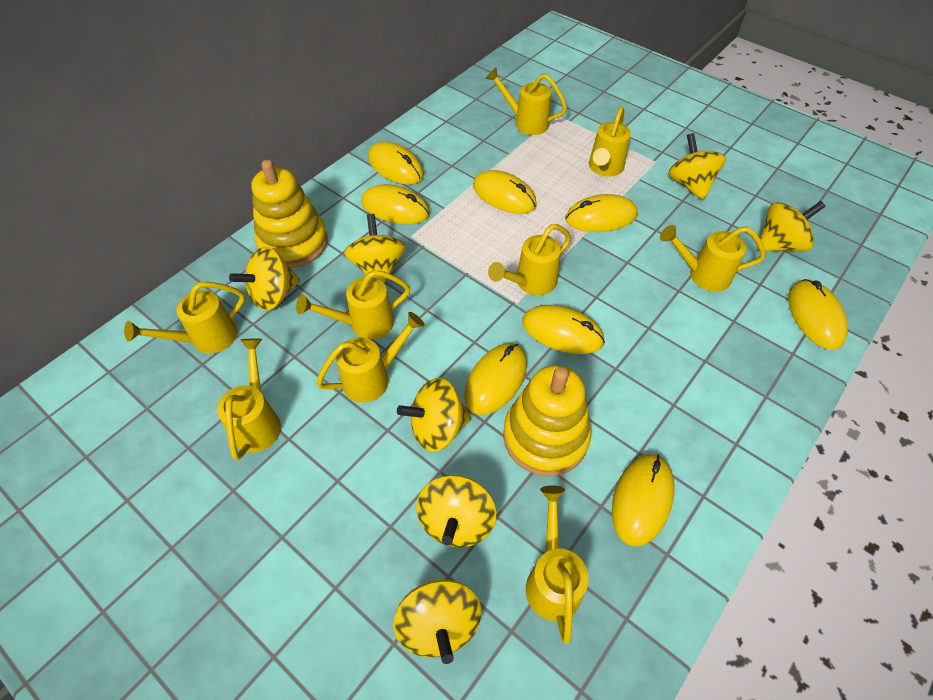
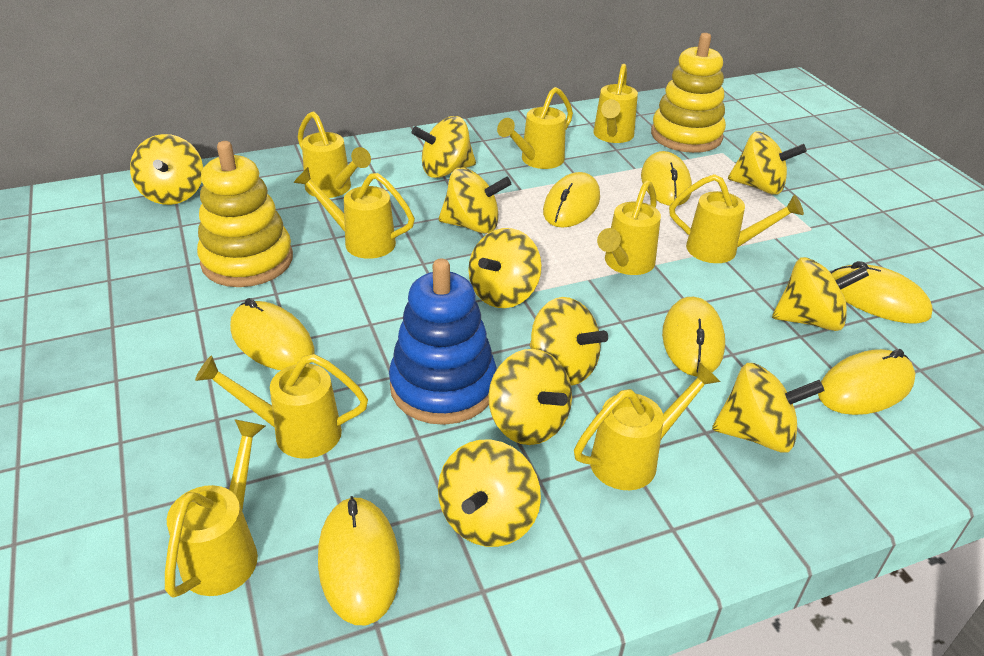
blue stacking toy: 0 -> 1
yellow mouse: 8 -> 7
yellow spinning top: 7 -> 10

